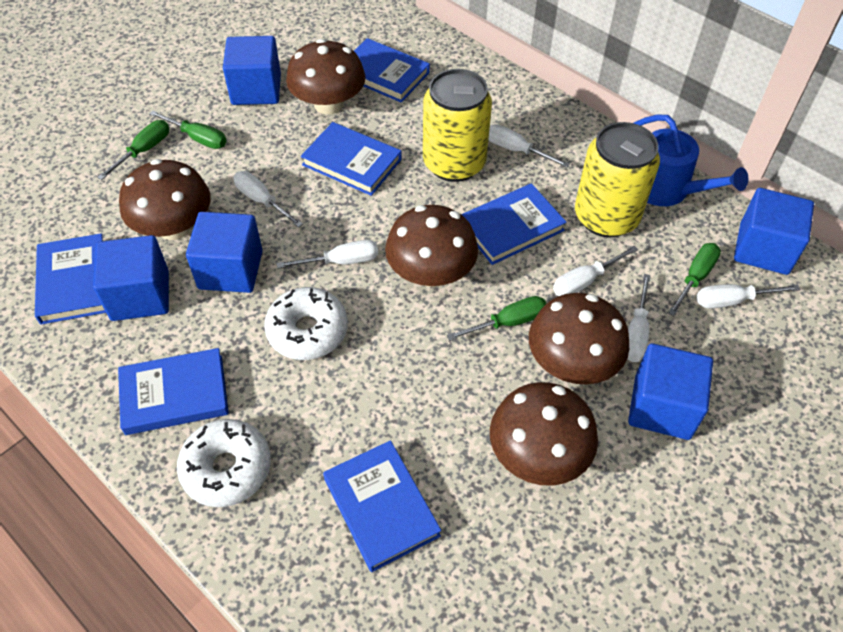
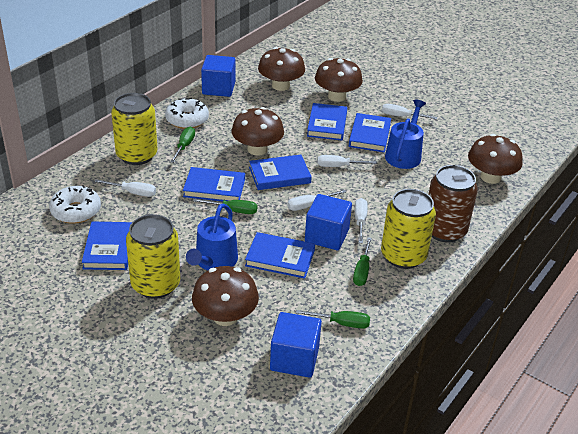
blue cube: 5 -> 3
blue watering can: 1 -> 2
brown can: 0 -> 1
white screwdriver: 6 -> 5
yellow can: 2 -> 3

